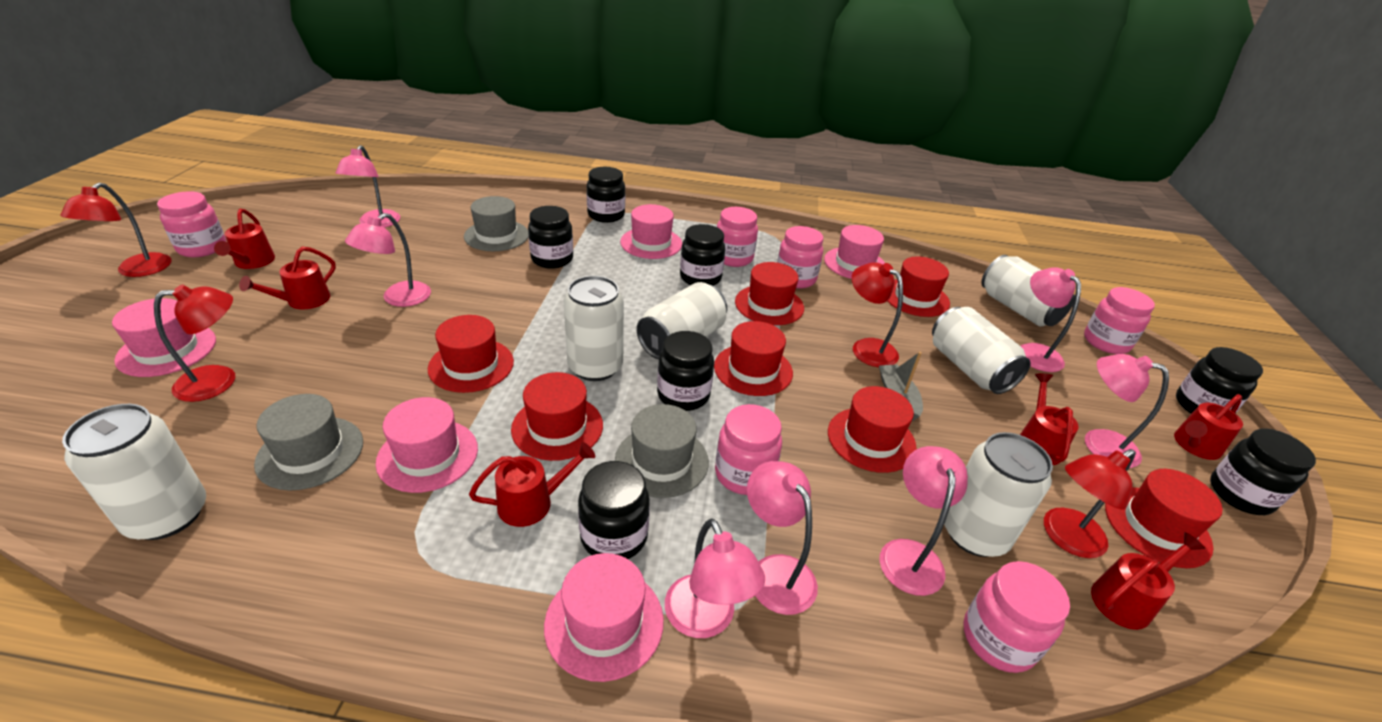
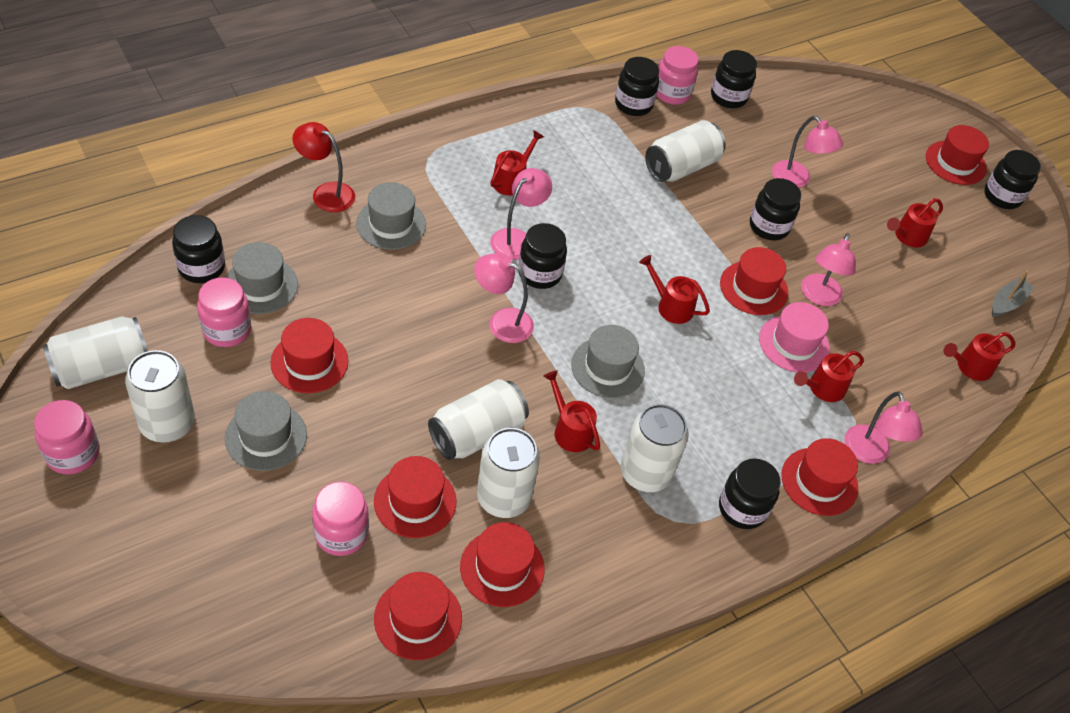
grey hat: 3 -> 4
pink hat: 5 -> 1
pink jar: 6 -> 4
pink lamp: 7 -> 5
red lamp: 4 -> 1

